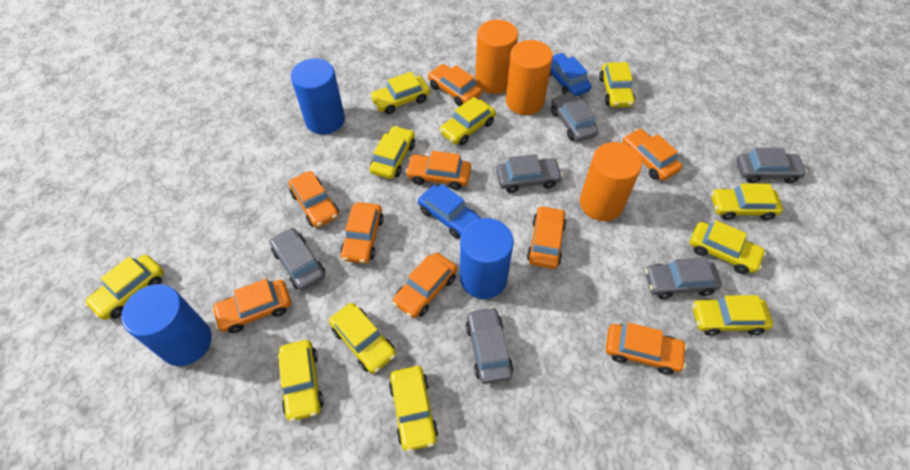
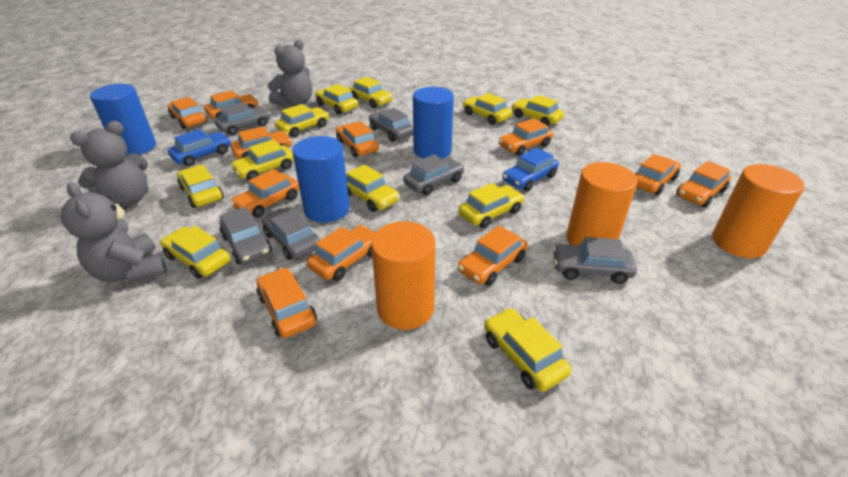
grey teddy bear: 0 -> 3
orange car: 9 -> 11

